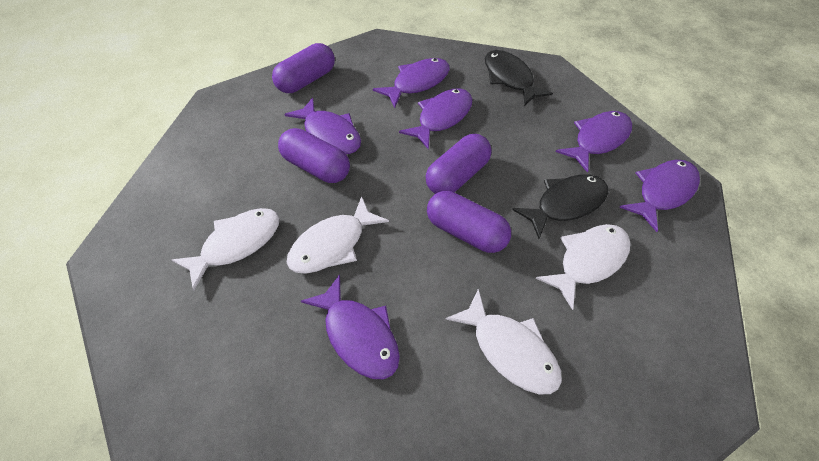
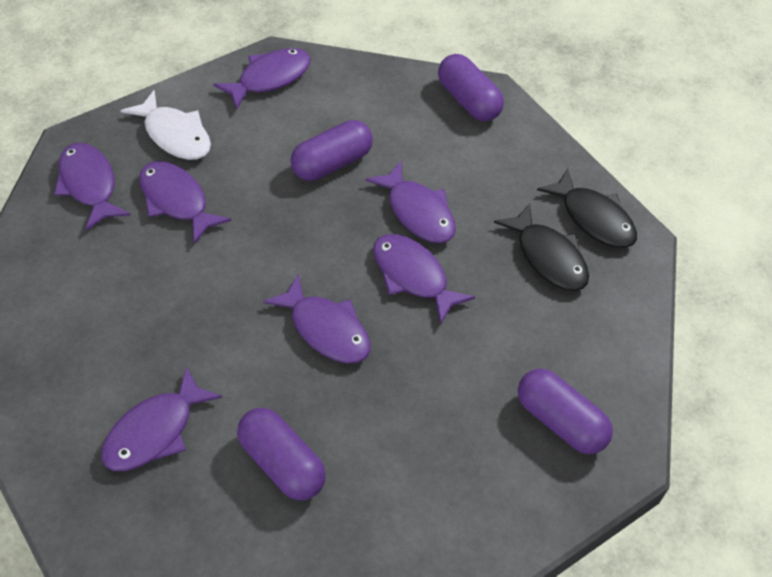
purple fish: 6 -> 7
white fish: 4 -> 1

